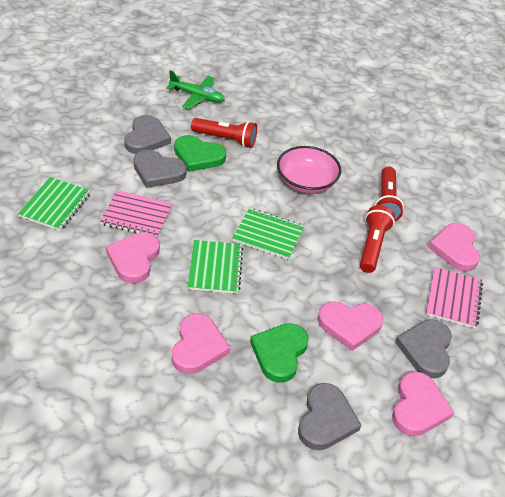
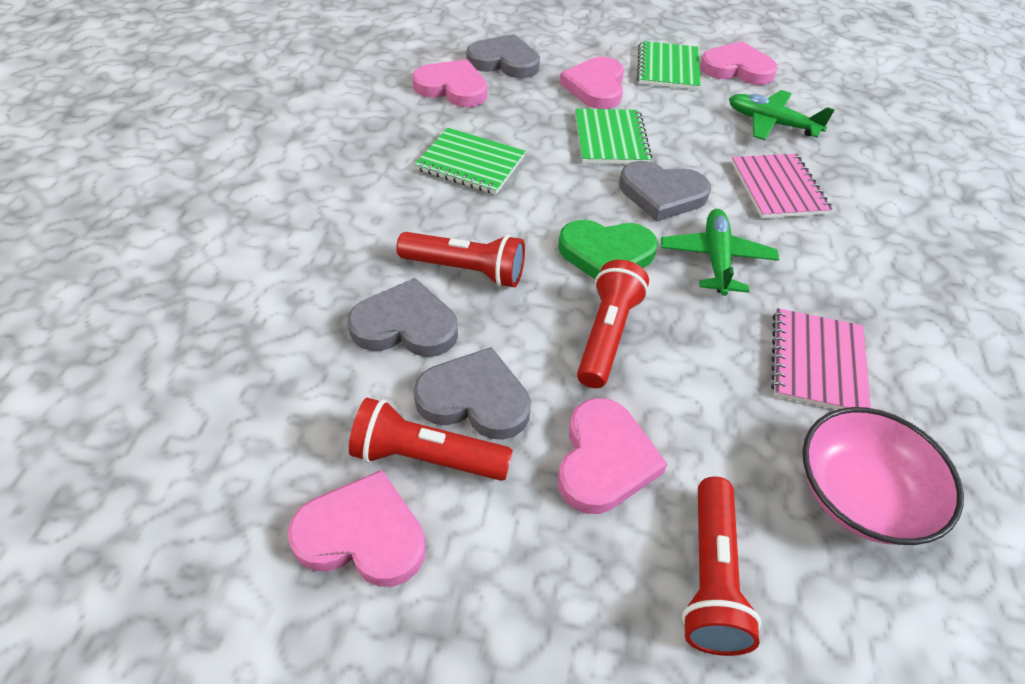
green heart: 2 -> 1
green plane: 1 -> 2
red flashlight: 3 -> 4

